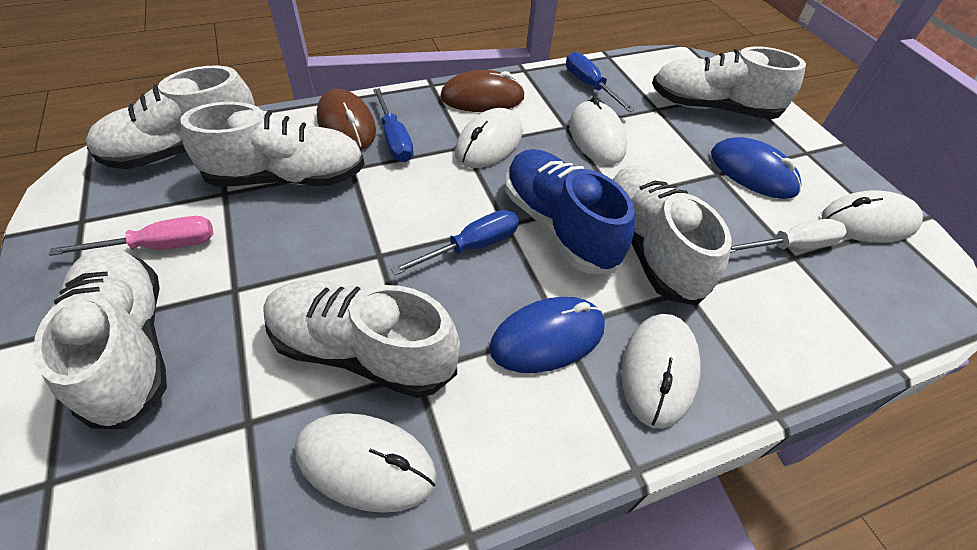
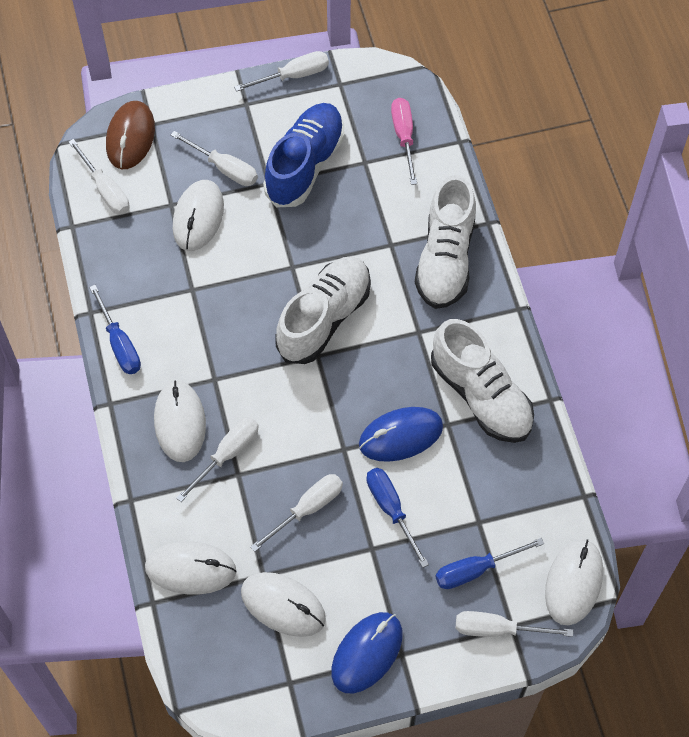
brown mouse: 2 -> 1
white screwdriver: 1 -> 6
white shoe: 6 -> 3

